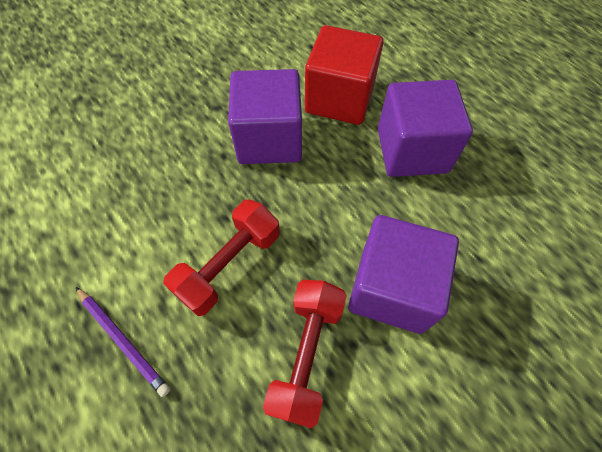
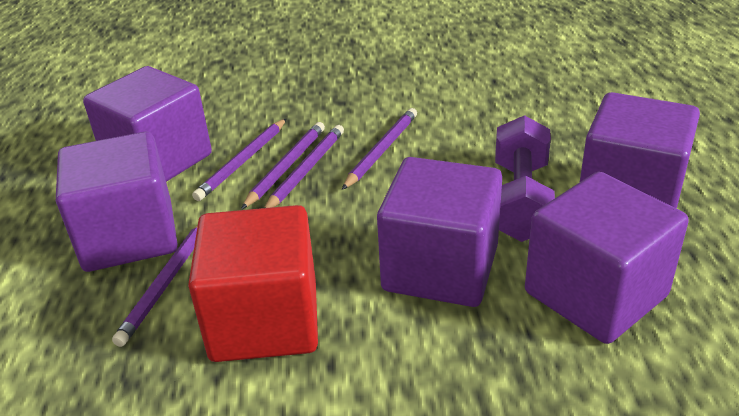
purple cube: 3 -> 5
purple dumbbell: 0 -> 1
purple pencil: 1 -> 5
red dumbbell: 2 -> 0

